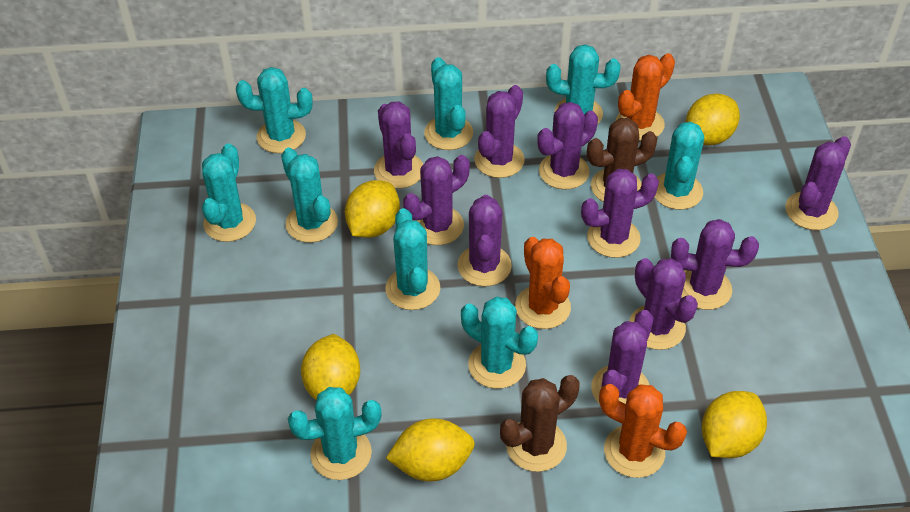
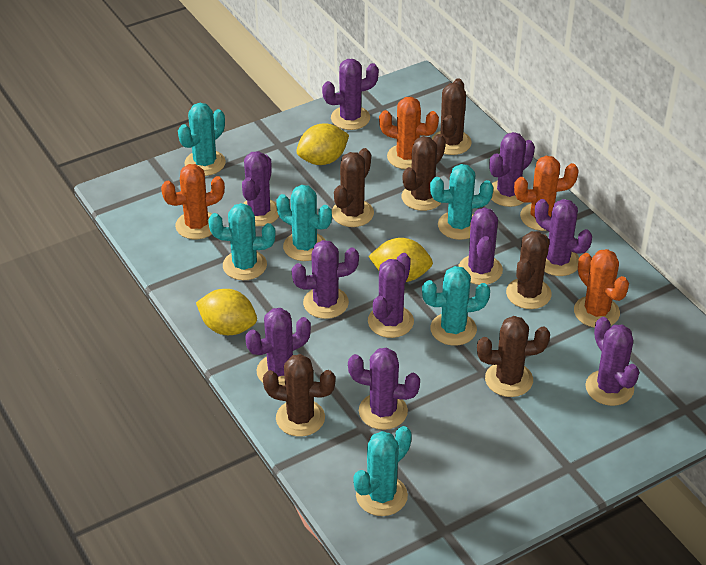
brown cactus: 2 -> 6
orange cactus: 3 -> 4
turquoise cactus: 9 -> 6
yellow lemon: 5 -> 3

